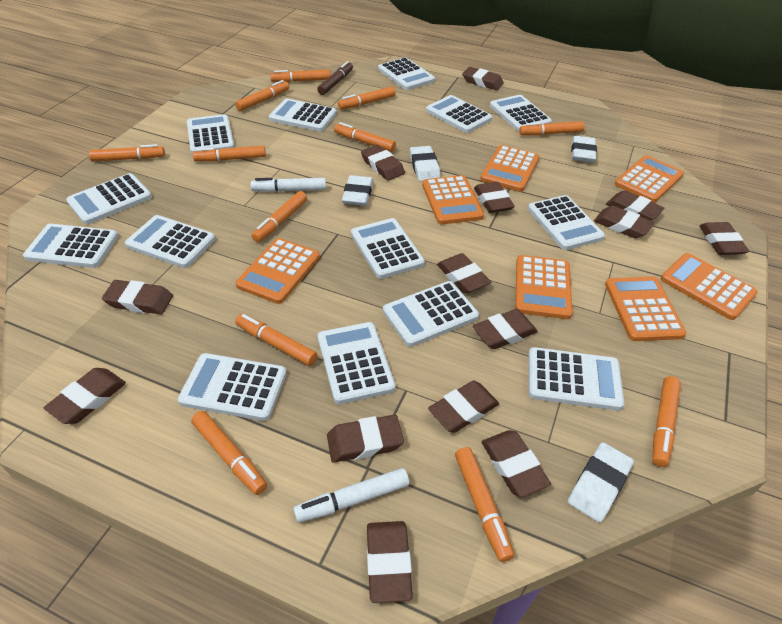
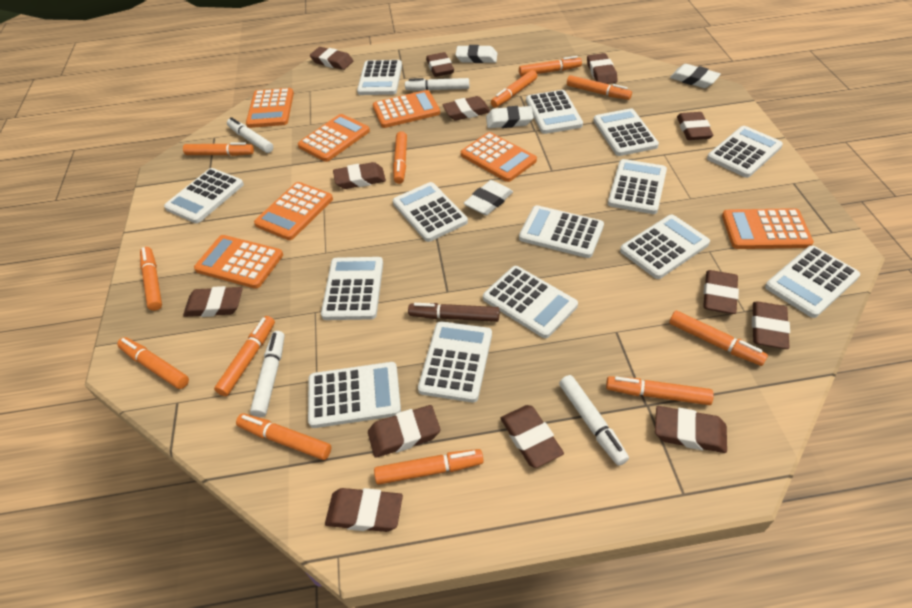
brown eraser: 14 -> 13
white marker: 2 -> 4

